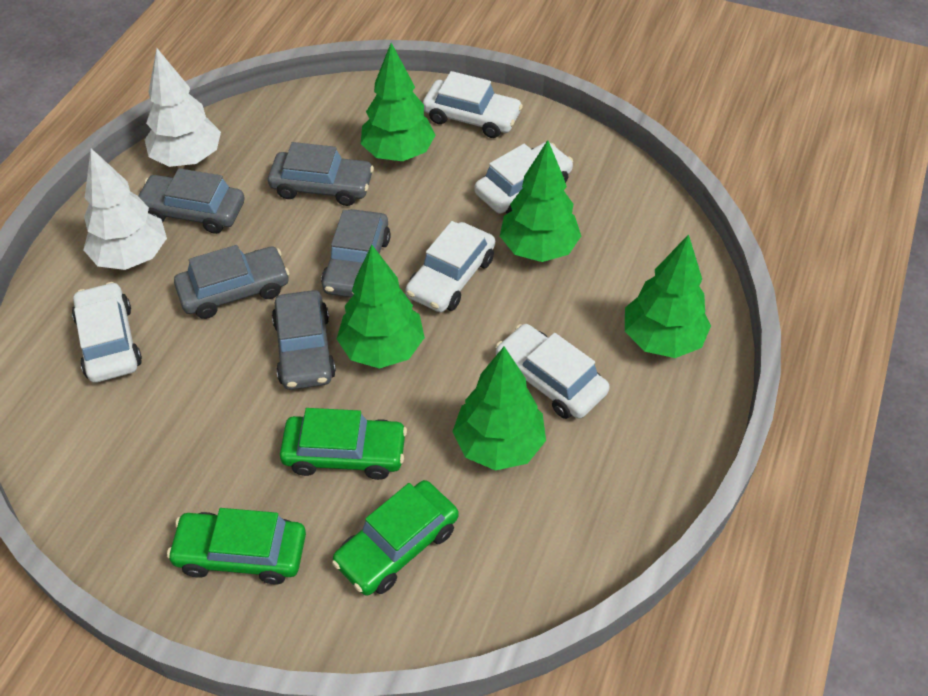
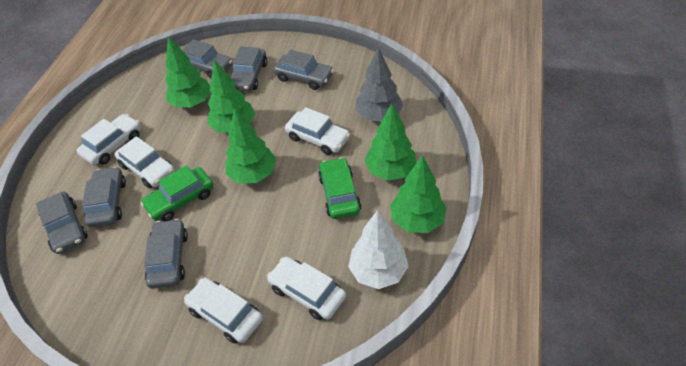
green car: 3 -> 2
grey car: 5 -> 6
grey tree: 0 -> 1
white tree: 2 -> 1

